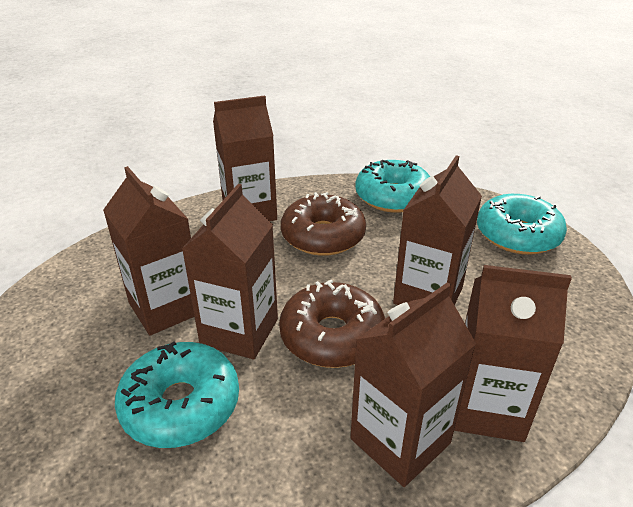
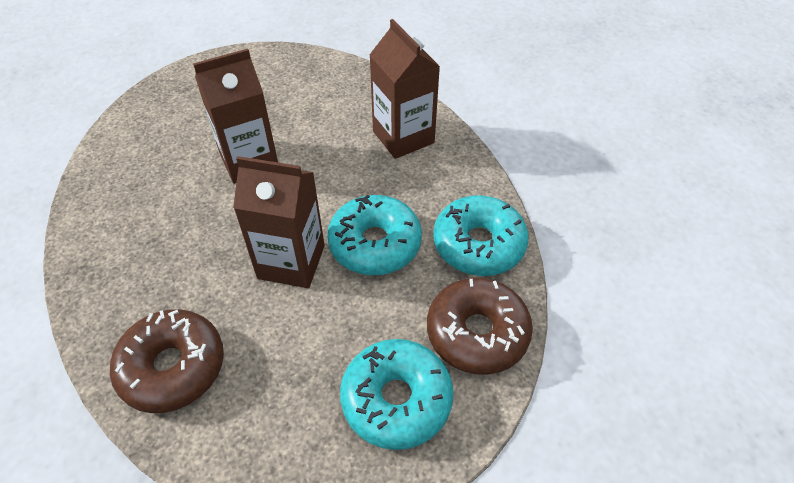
brown carton: 6 -> 3

